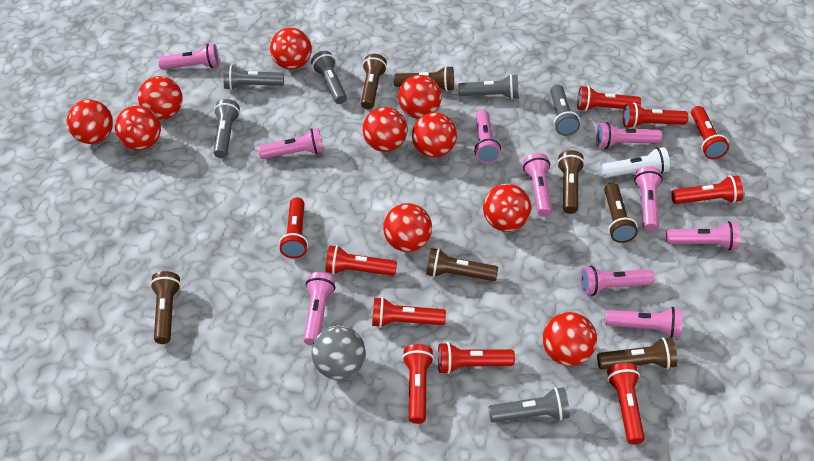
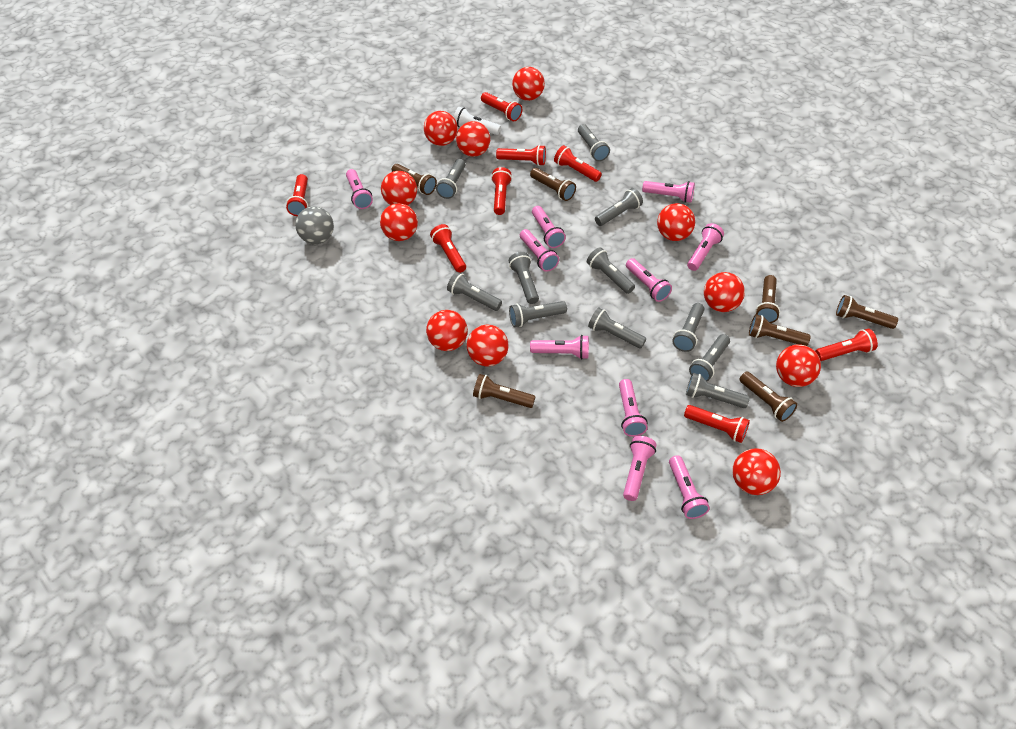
grey flashlight: 6 -> 11
red ball: 10 -> 11
red flashlight: 10 -> 8

